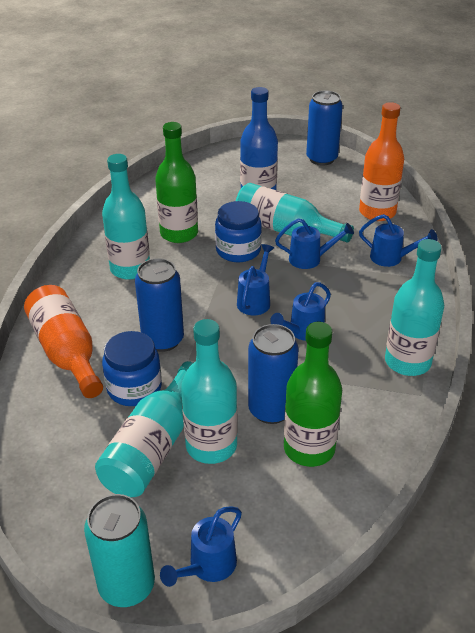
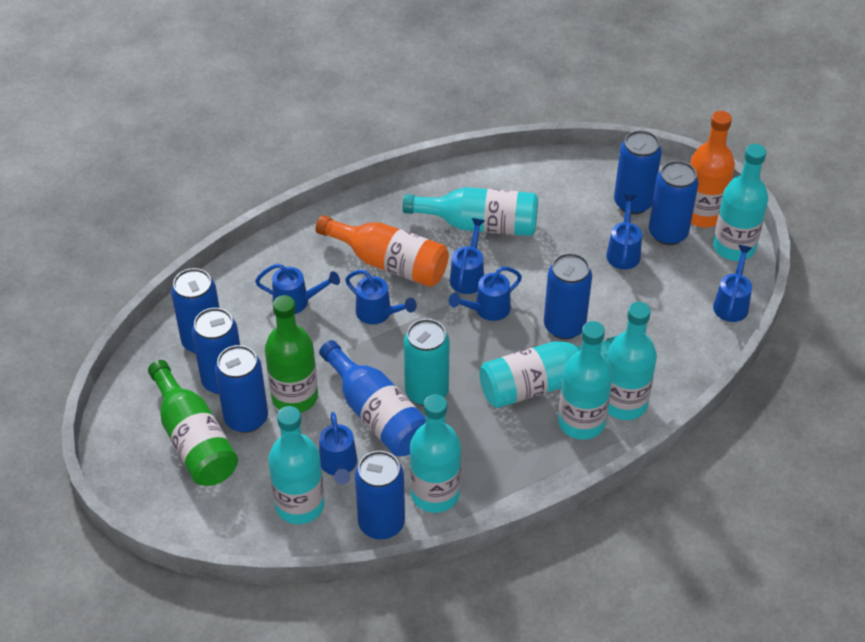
blue can: 3 -> 7
blue jar: 2 -> 0
blue watering can: 5 -> 7
turquoise bottle: 5 -> 7

